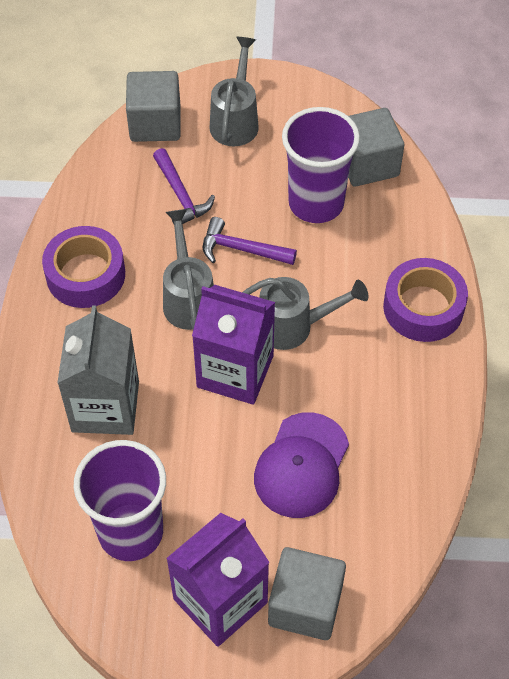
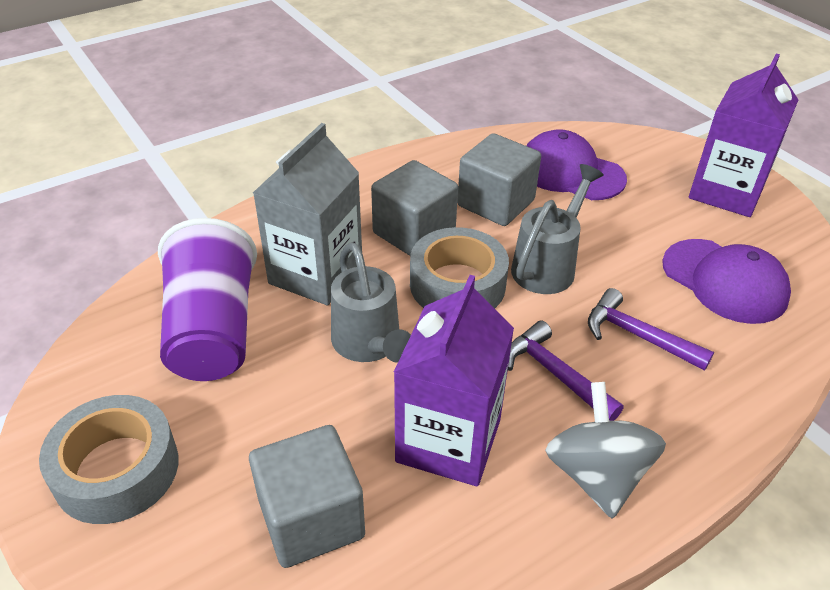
grey spinning top: 0 -> 1
grey tape: 0 -> 2
grey watering can: 3 -> 2
purple cap: 1 -> 2
purple cup: 2 -> 1
purple tape: 2 -> 0

